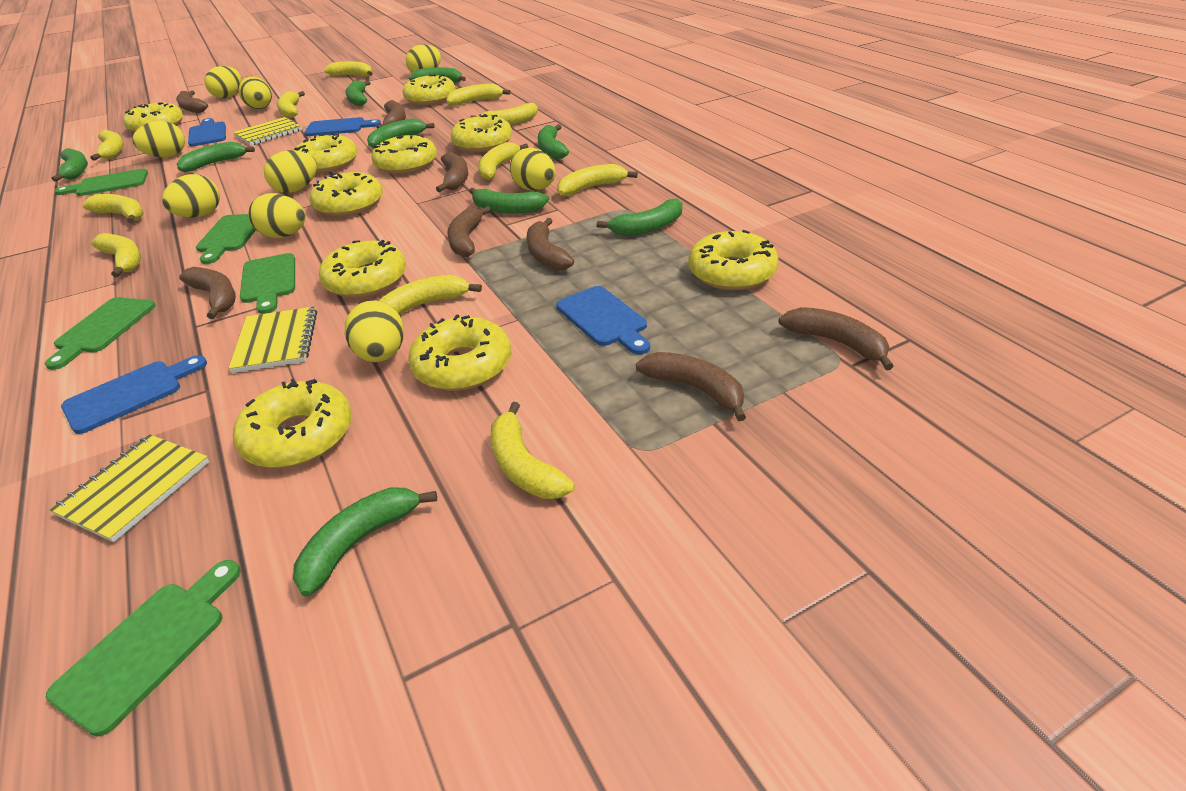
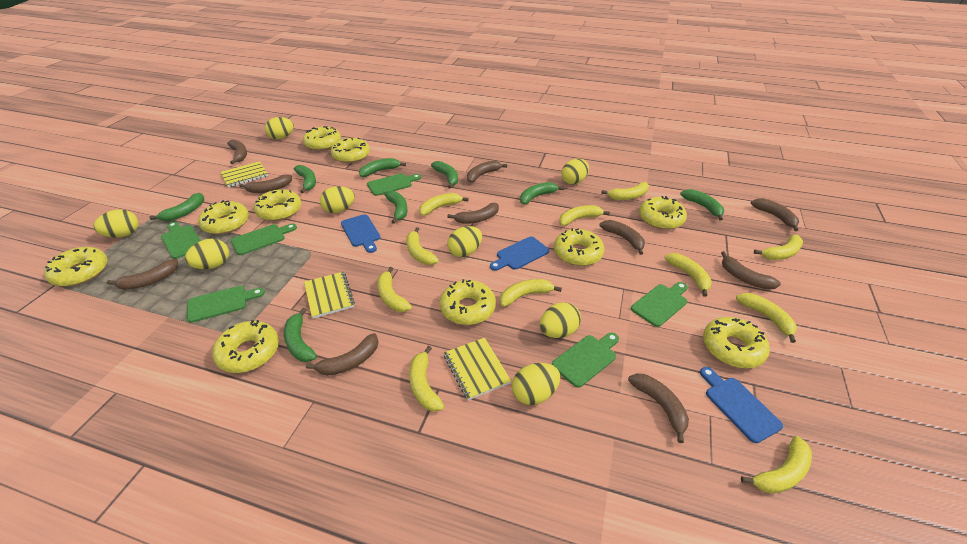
blue cutting board: 4 -> 3
brown banana: 8 -> 10
green banana: 9 -> 8
green cutting board: 5 -> 6
yellow egg: 9 -> 8

